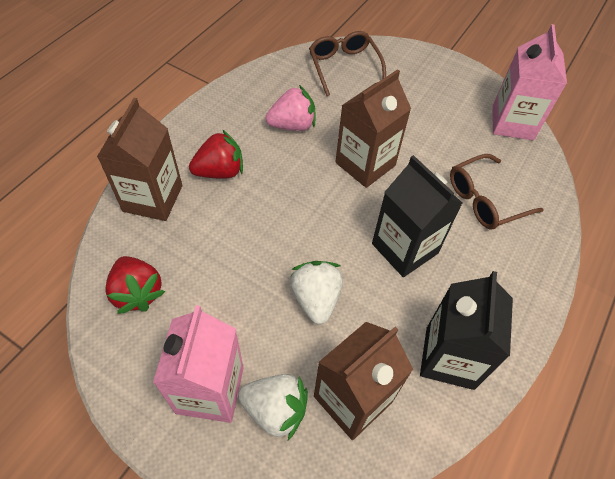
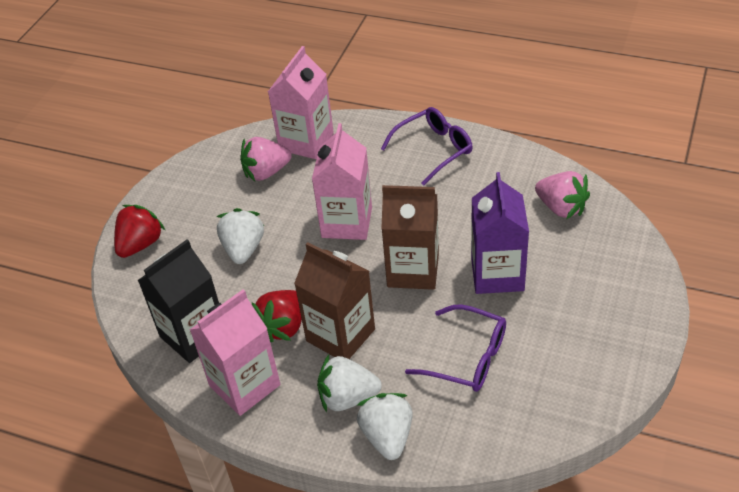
black carton: 2 -> 1
brown carton: 3 -> 2
brown glasses: 2 -> 0
pink carton: 2 -> 3
pink strawberry: 1 -> 2
purple carton: 0 -> 1
purple glasses: 0 -> 2
white strawberry: 2 -> 3

